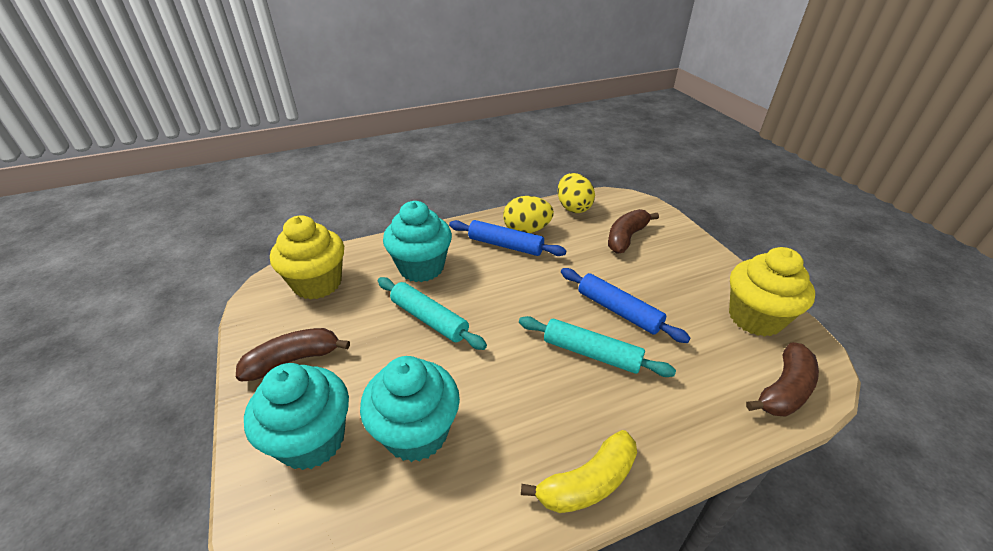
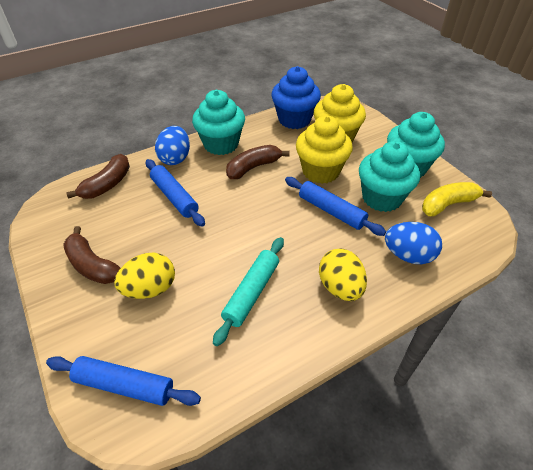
blue cupcake: 0 -> 1
blue egg: 0 -> 2
blue rolling pin: 2 -> 3
turquoise rolling pin: 2 -> 1

